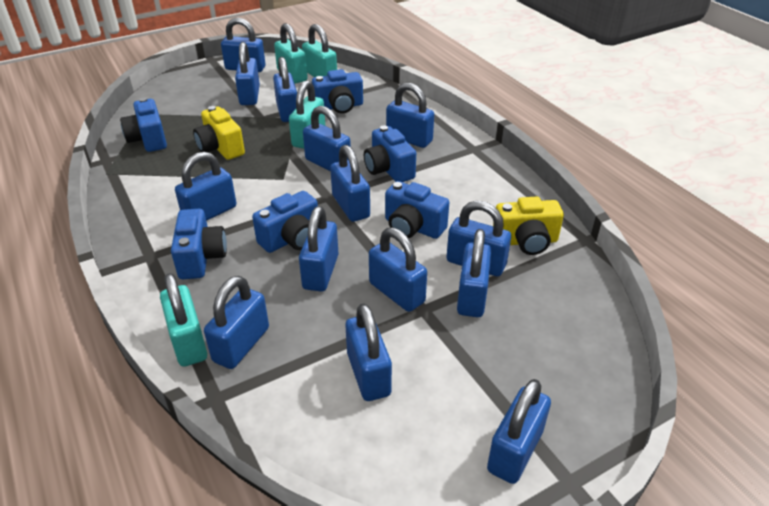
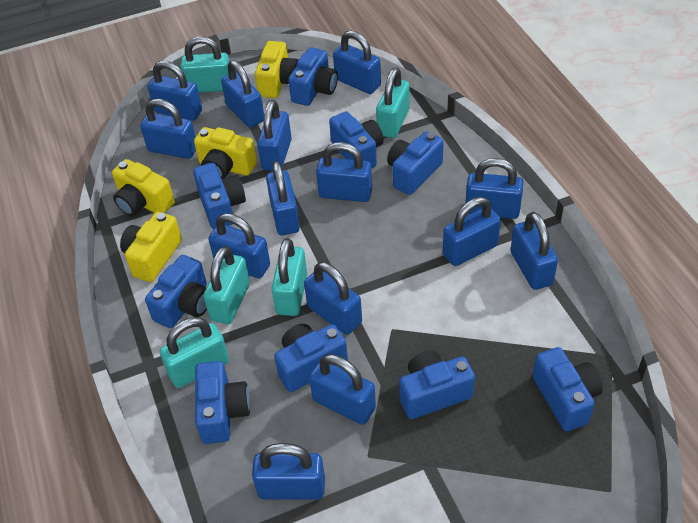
blue camera: 6 -> 9
turquoise padlock: 4 -> 5
yellow camera: 2 -> 4

